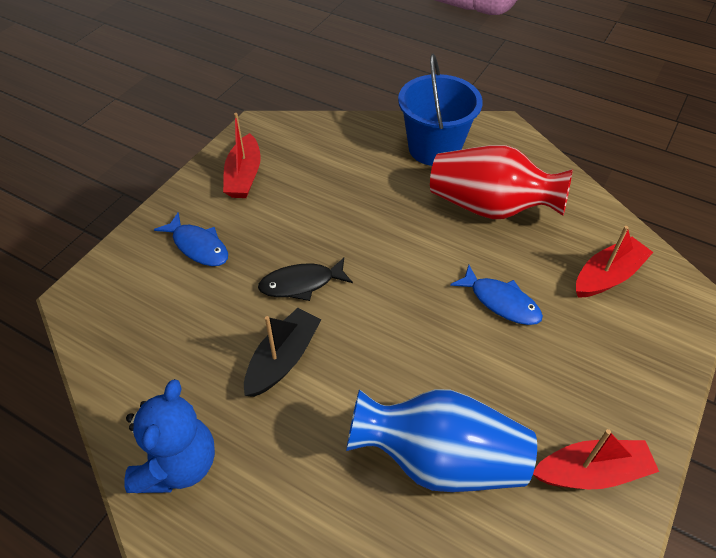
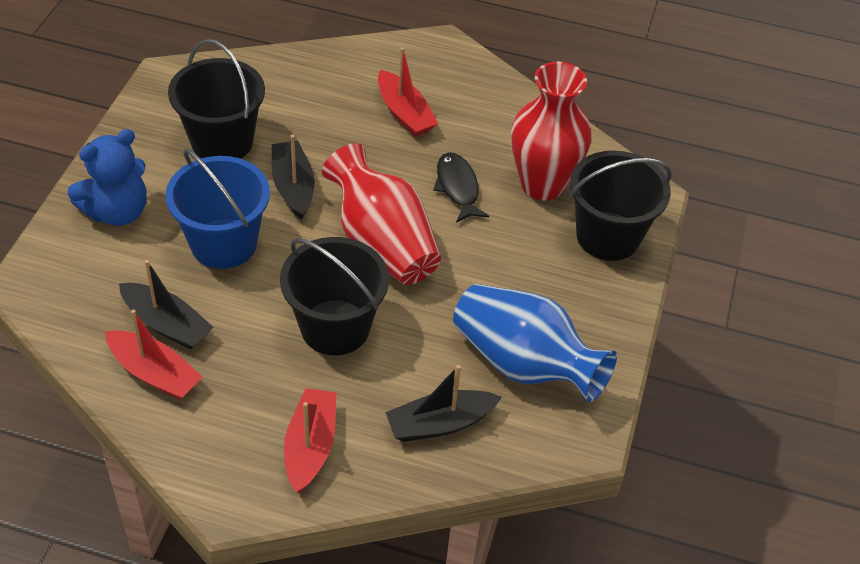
black boat: 1 -> 3
black bucket: 0 -> 3
blue fish: 2 -> 0
red vase: 1 -> 2

